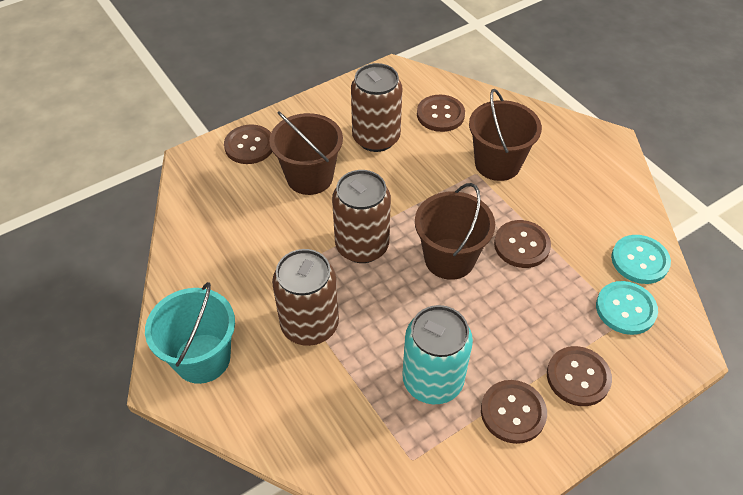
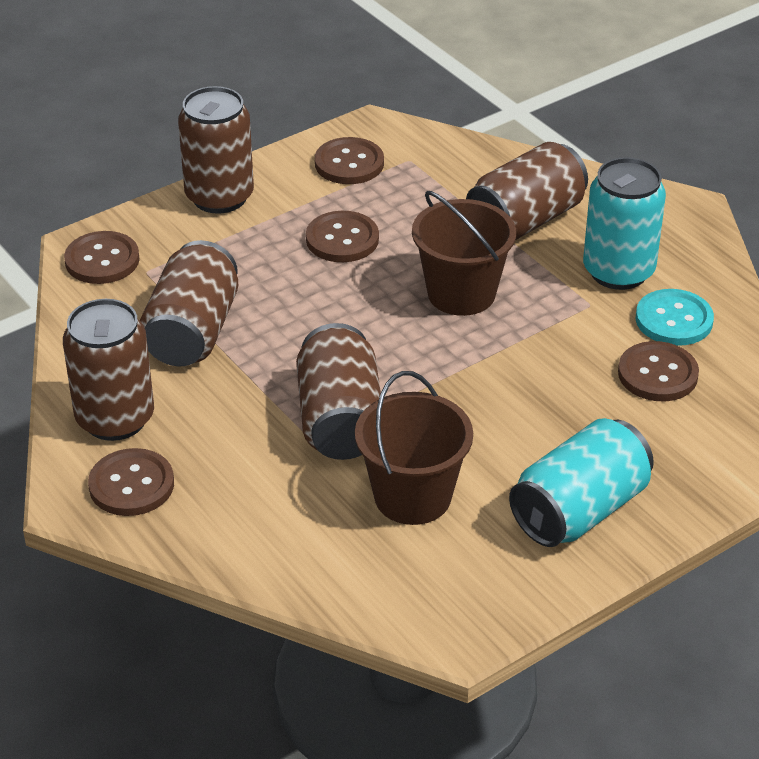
brown bucket: 3 -> 2
brown can: 3 -> 5
turquoise bucket: 1 -> 0
turquoise button: 2 -> 1
turquoise can: 1 -> 2

